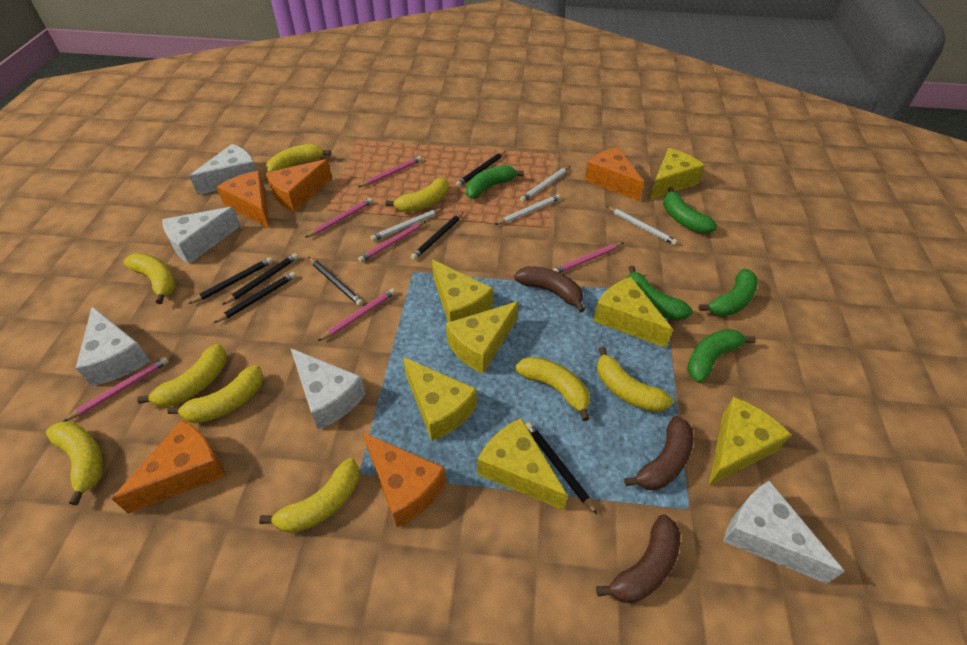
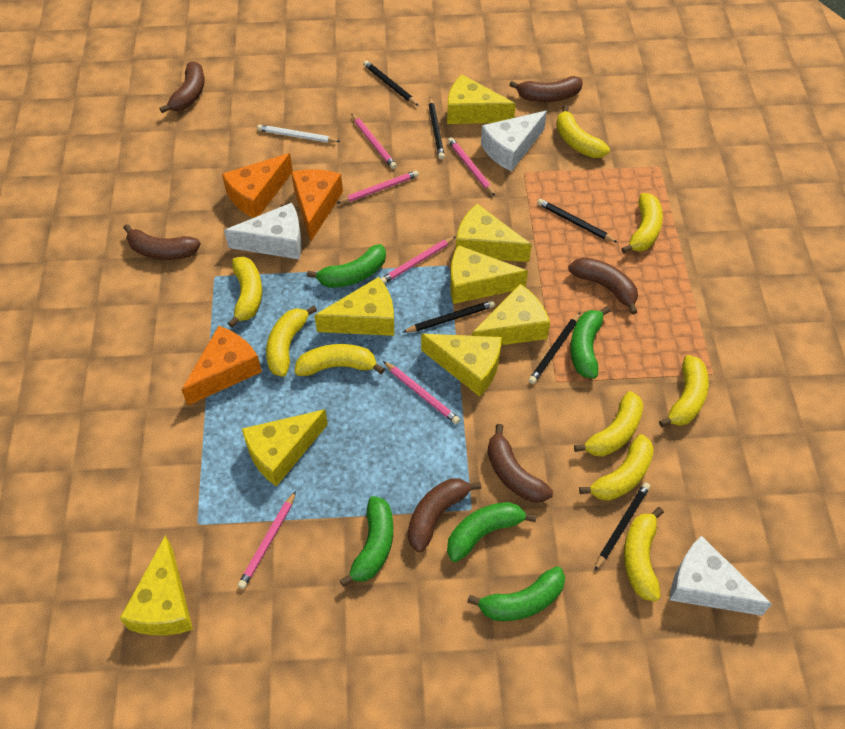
black pencil: 7 -> 6
brown banana: 3 -> 6
orange cheese: 5 -> 3
white cheese: 5 -> 3
white pencil: 4 -> 1
yellow cheese: 7 -> 8

